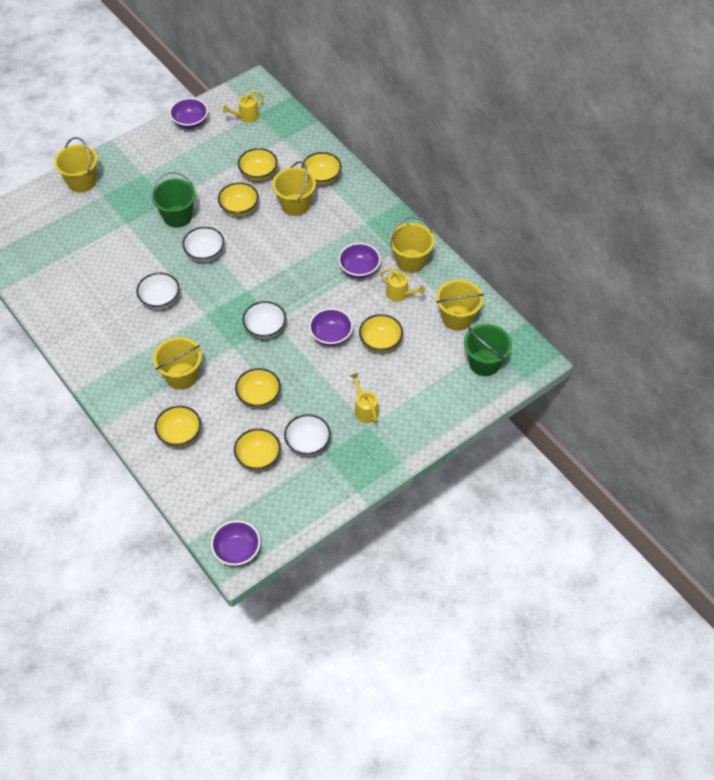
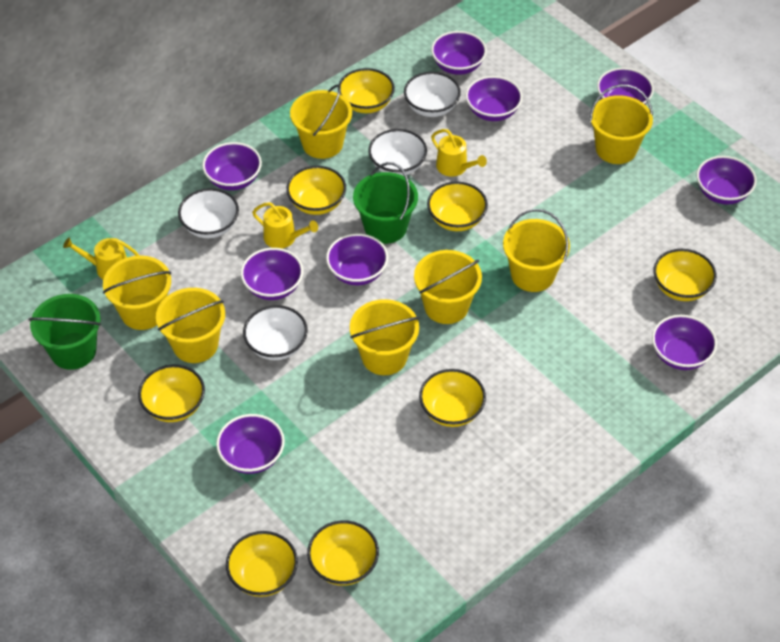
purple bowl: 4 -> 9
yellow bowl: 7 -> 8
yellow bucket: 5 -> 7

